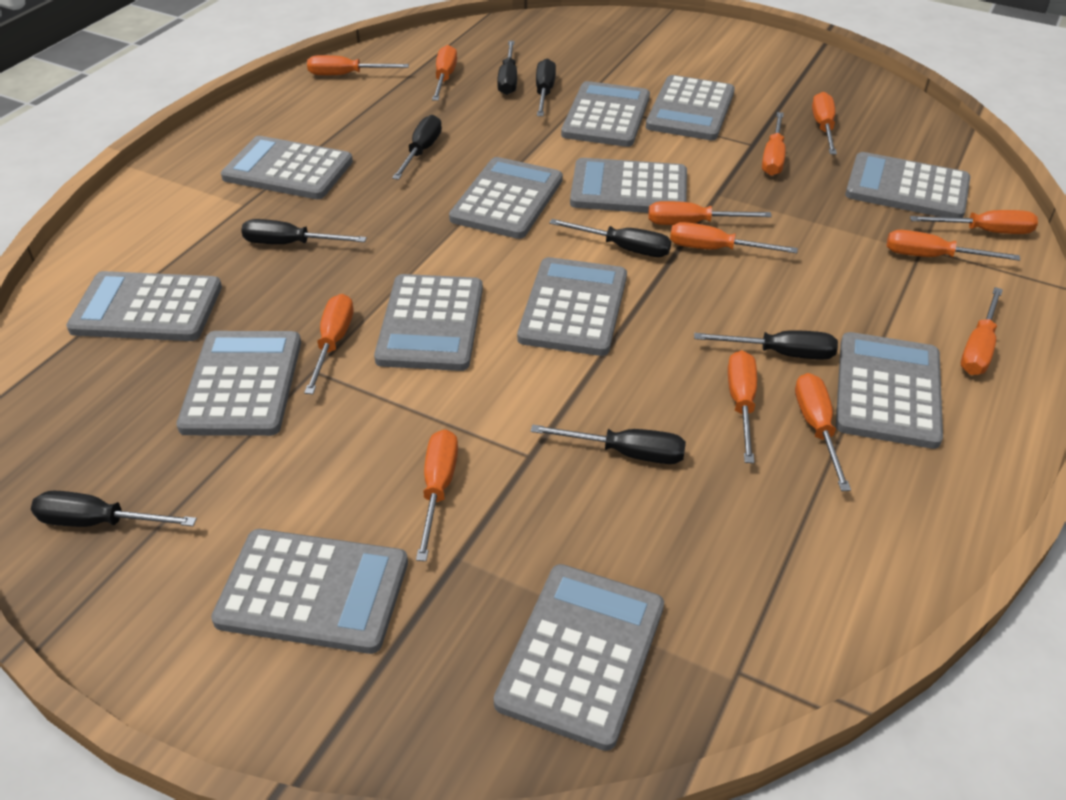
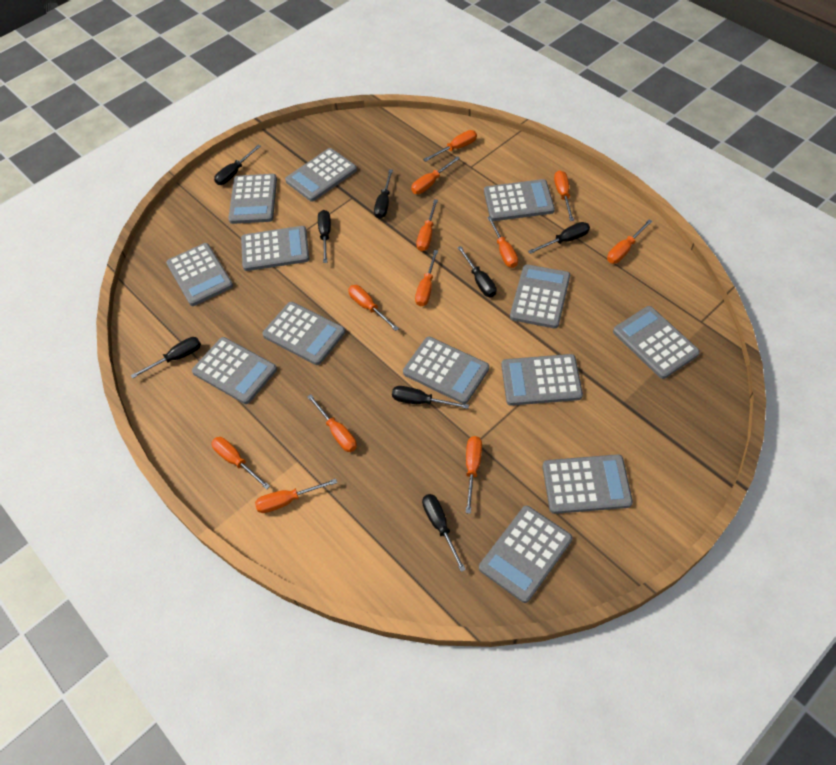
orange screwdriver: 13 -> 12

